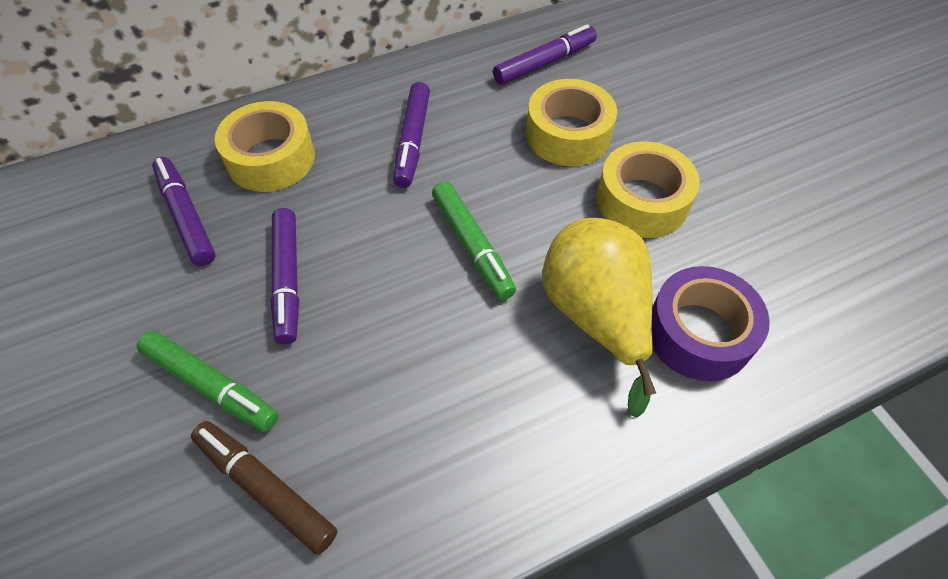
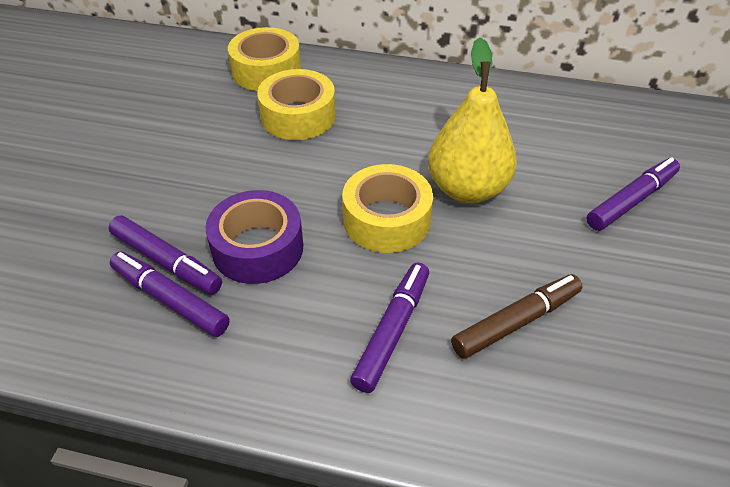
green marker: 2 -> 0

